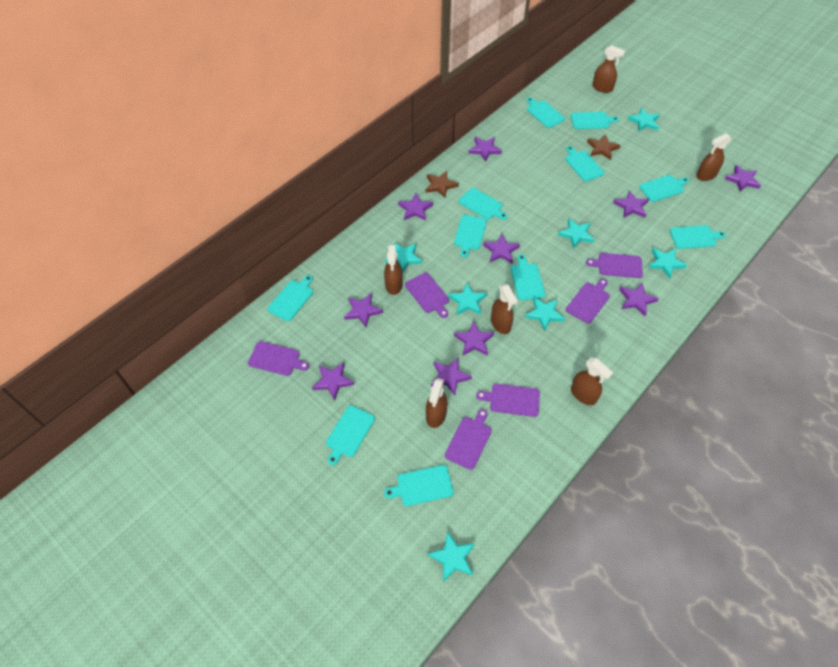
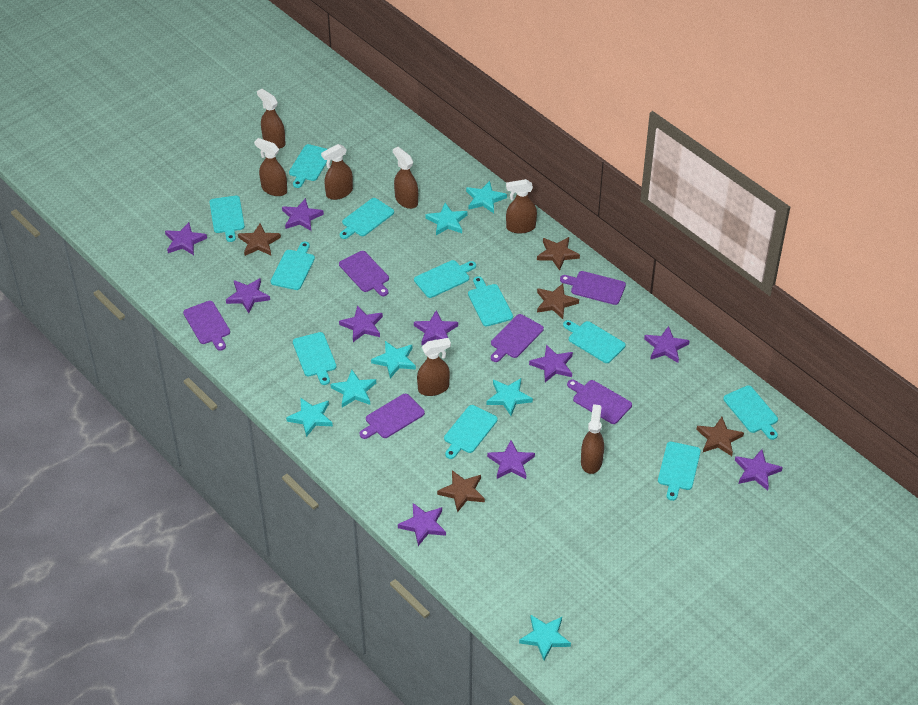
brown spray bottle: 6 -> 7
brown star: 2 -> 5

